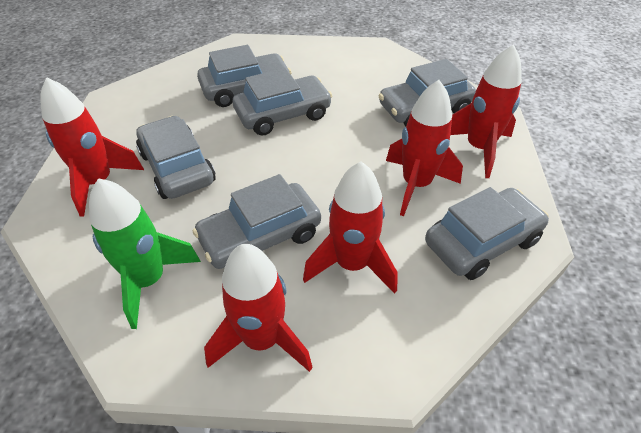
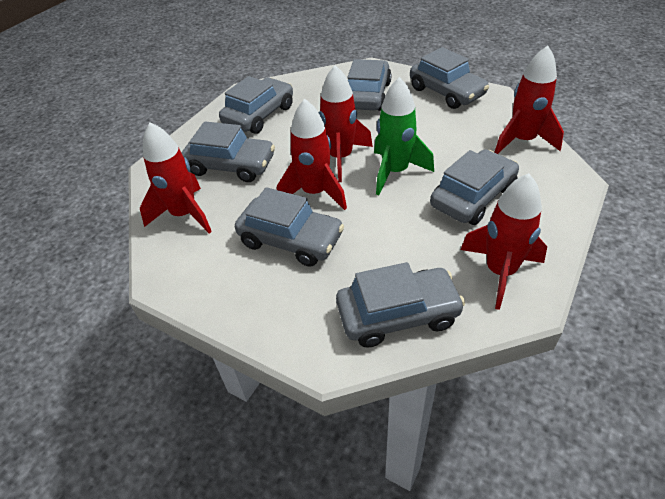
grey car: 6 -> 7

